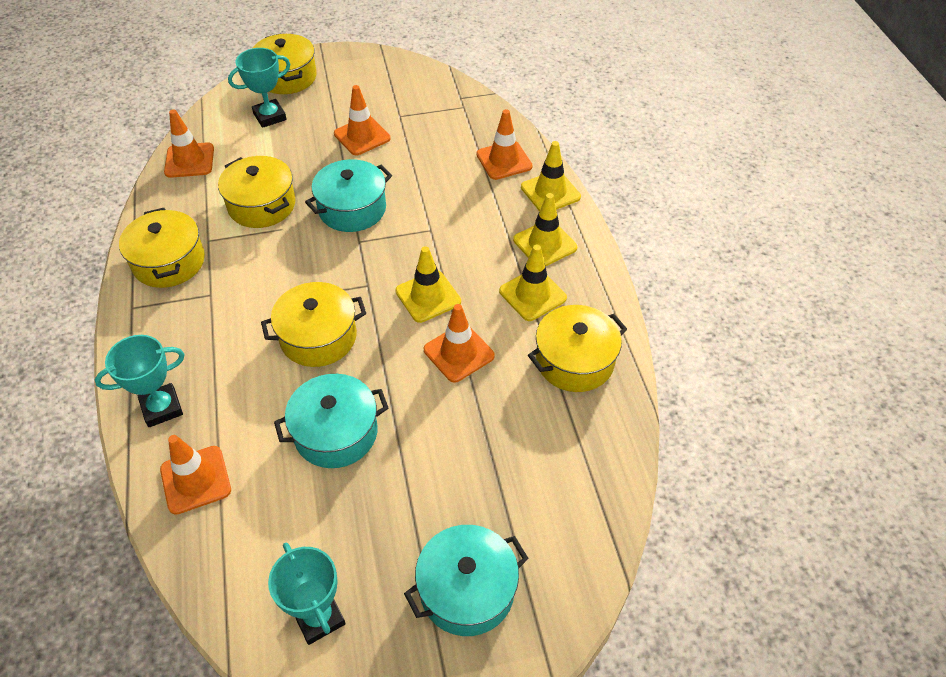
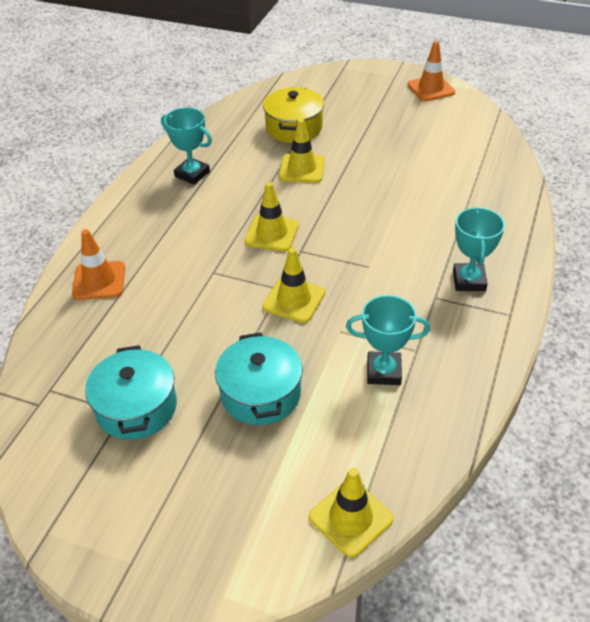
orange traffic cone: 5 -> 2
turquoise pot: 3 -> 2
yellow pot: 5 -> 1

